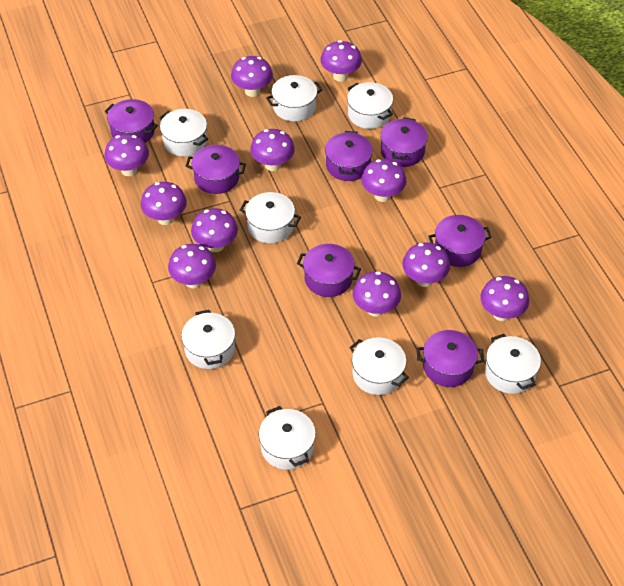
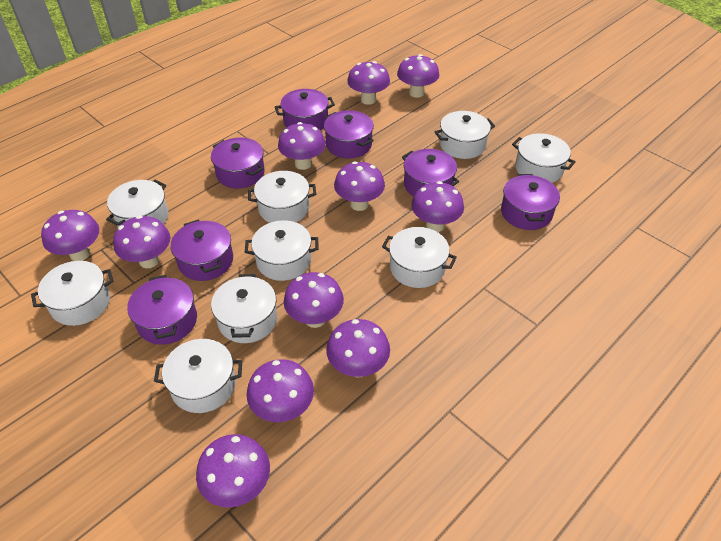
white pot: 8 -> 9

